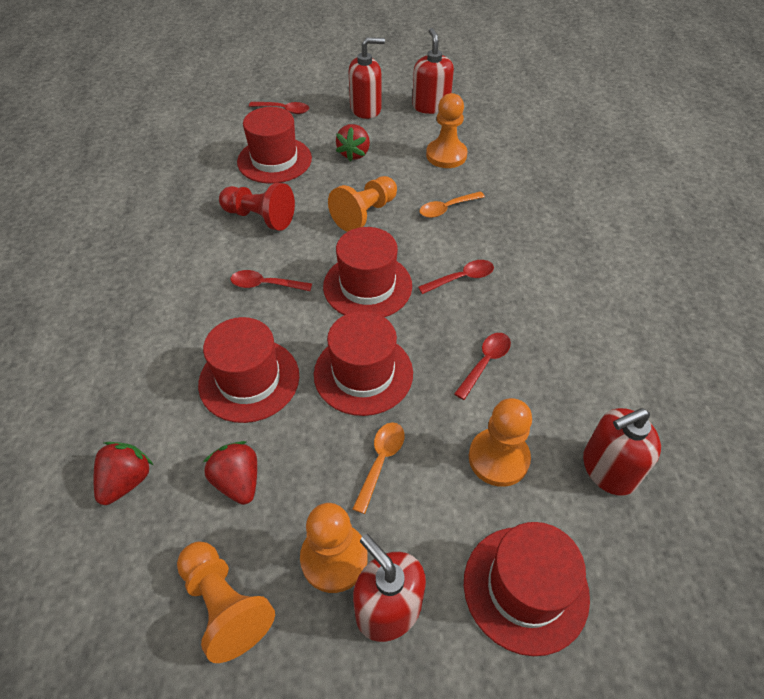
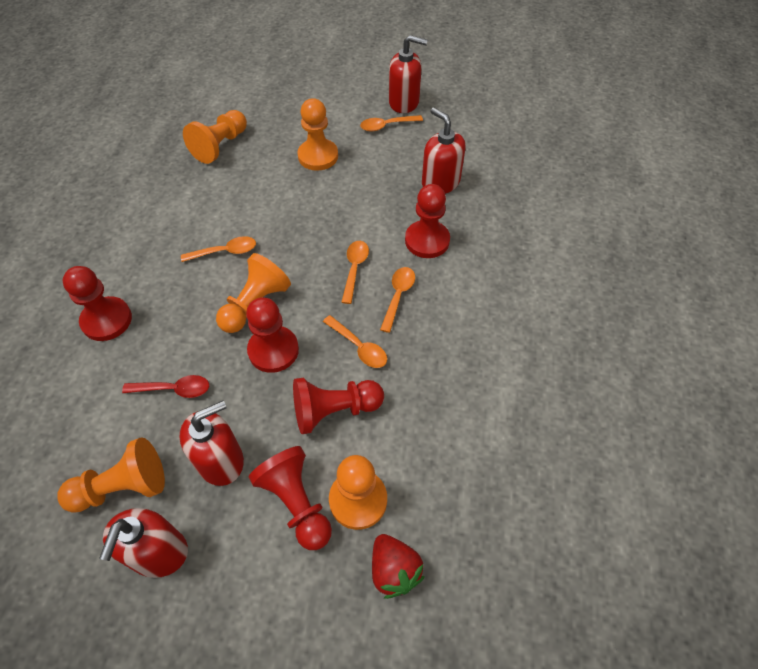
orange spoon: 2 -> 5
red hat: 5 -> 0
red pawn: 1 -> 5
red spoon: 4 -> 1
red strawberry: 3 -> 1

